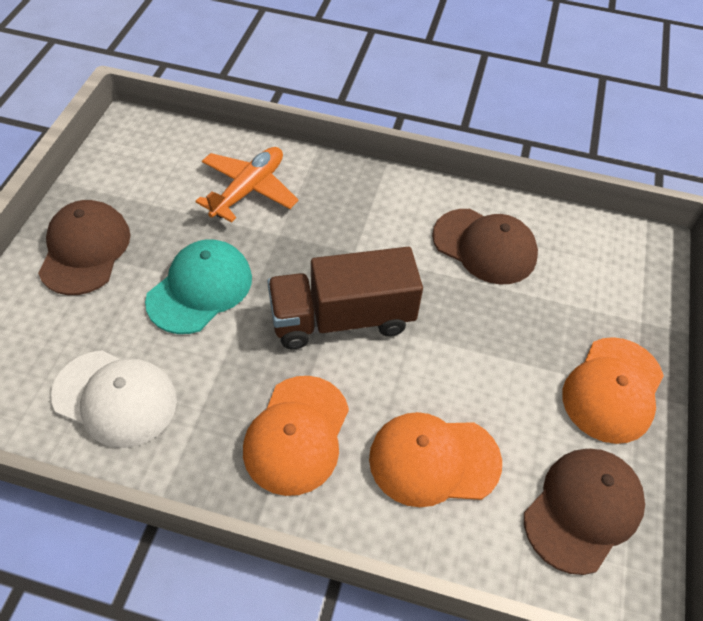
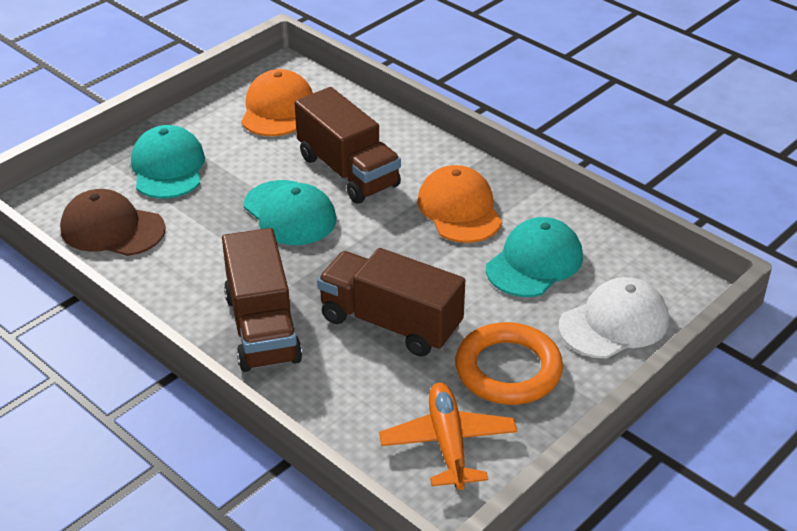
brown cap: 3 -> 1
brown truck: 1 -> 3
orange cap: 3 -> 2
orange ring: 0 -> 1
turquoise cap: 1 -> 3

